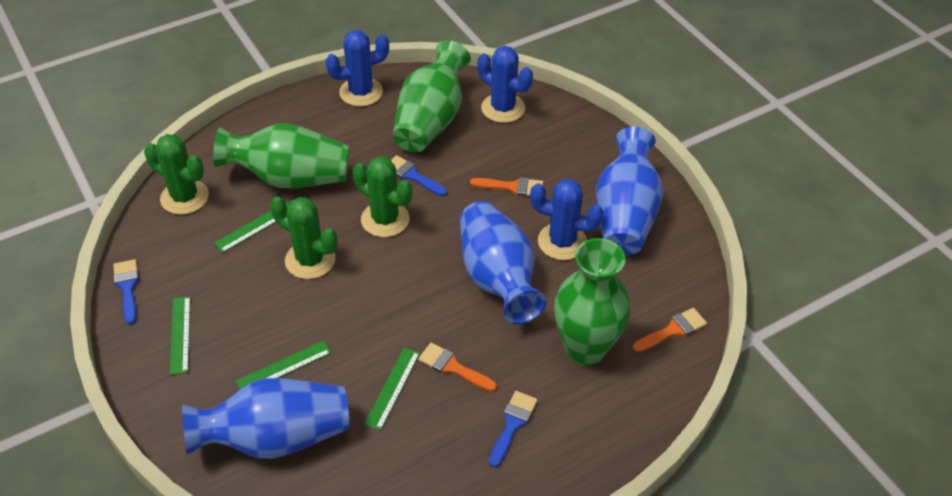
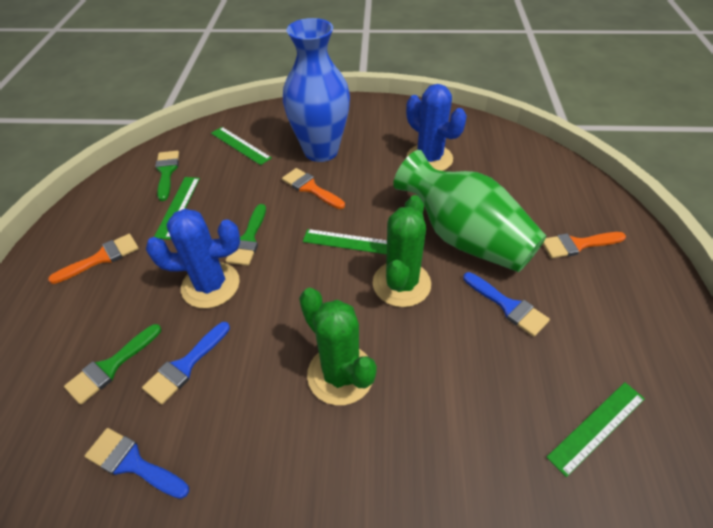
blue cactus: 3 -> 2
blue vase: 3 -> 1
green brush: 0 -> 3
green cactus: 3 -> 2
green vase: 3 -> 1

